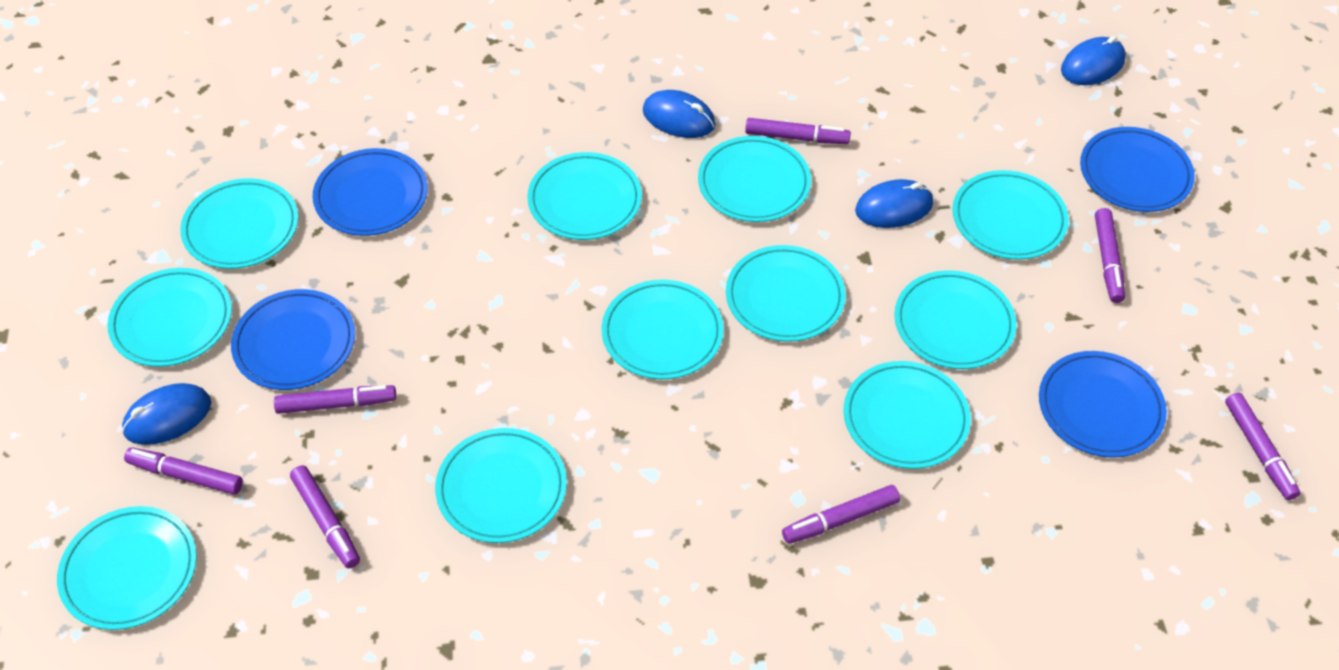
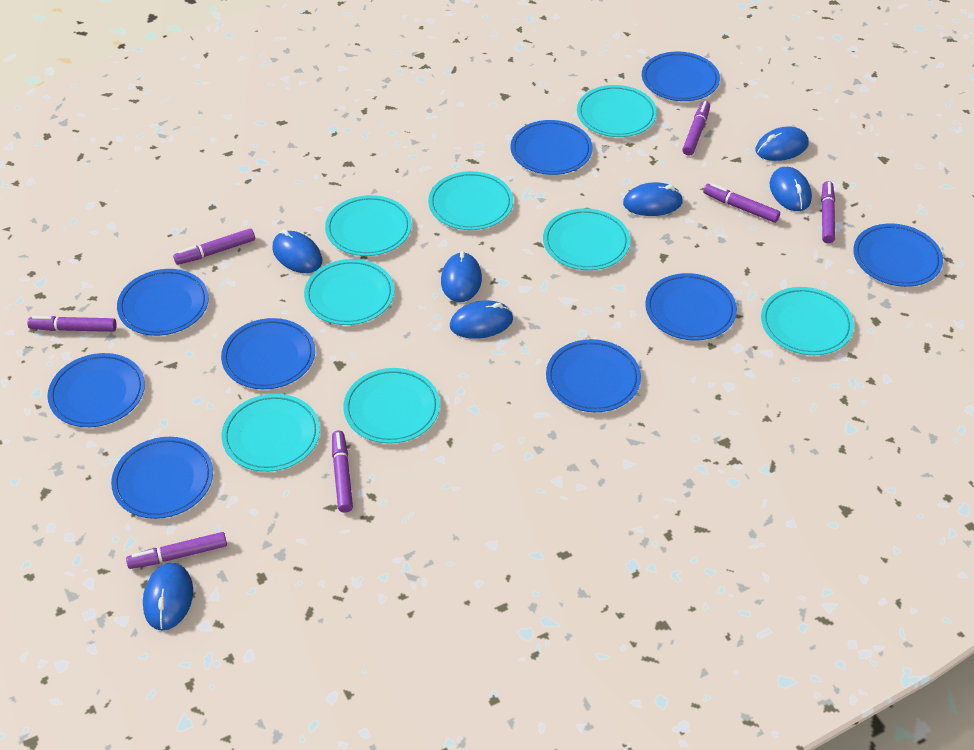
blue mouse: 4 -> 7
blue plate: 4 -> 9
turquoise plate: 11 -> 8

